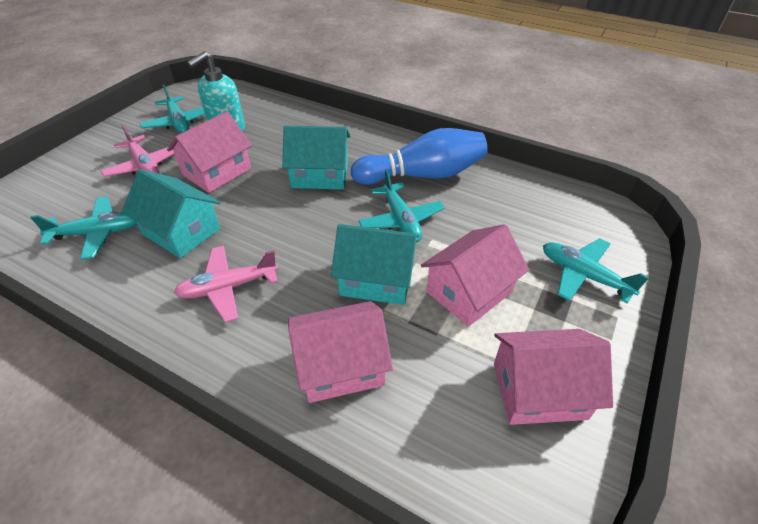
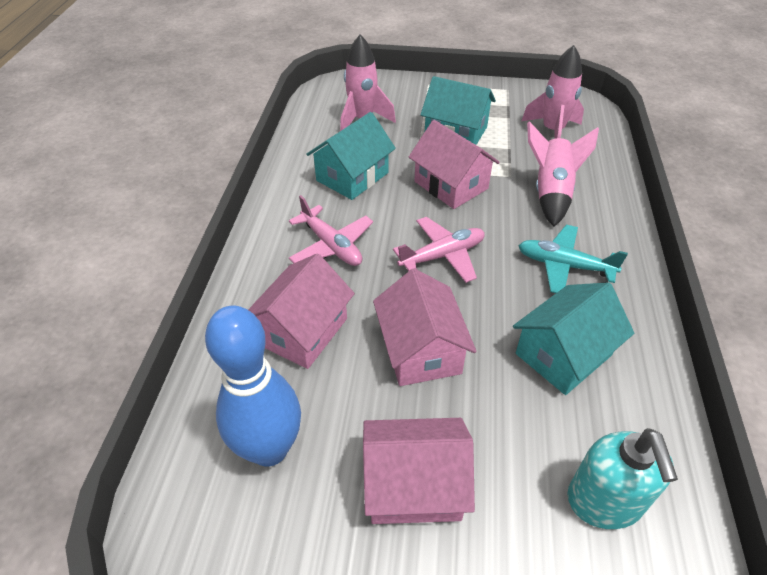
pink rocket: 0 -> 3
turquoise plane: 4 -> 1

